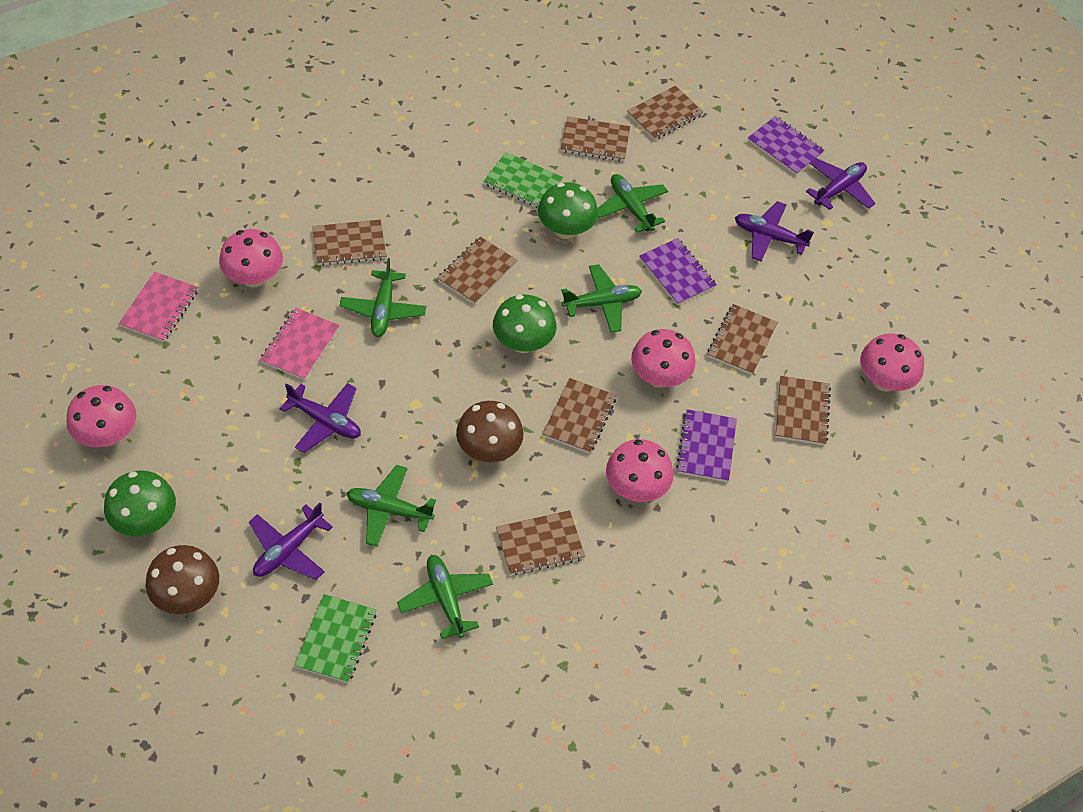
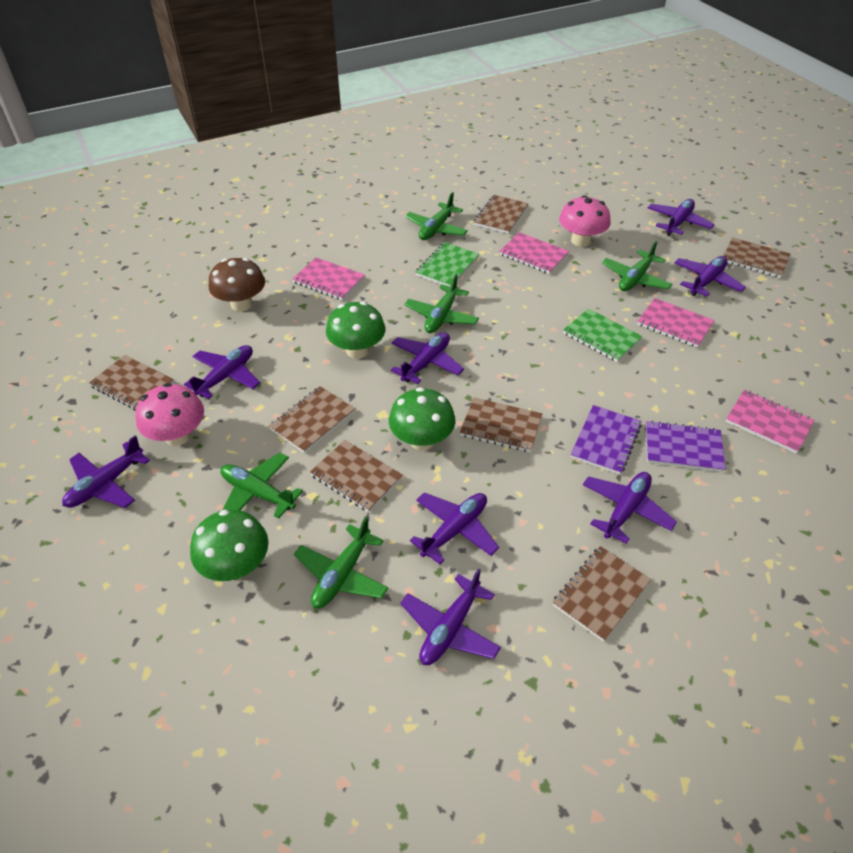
brown mushroom: 2 -> 1
brown notebook: 8 -> 7
pink mushroom: 5 -> 2
pink notebook: 2 -> 4
purple notebook: 3 -> 2
purple plane: 4 -> 8

